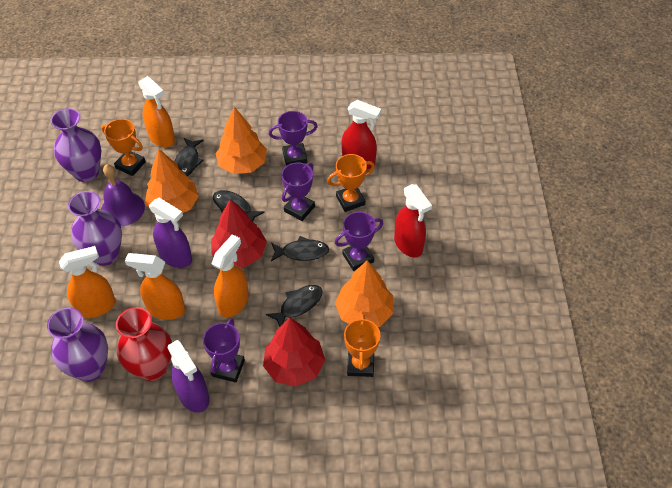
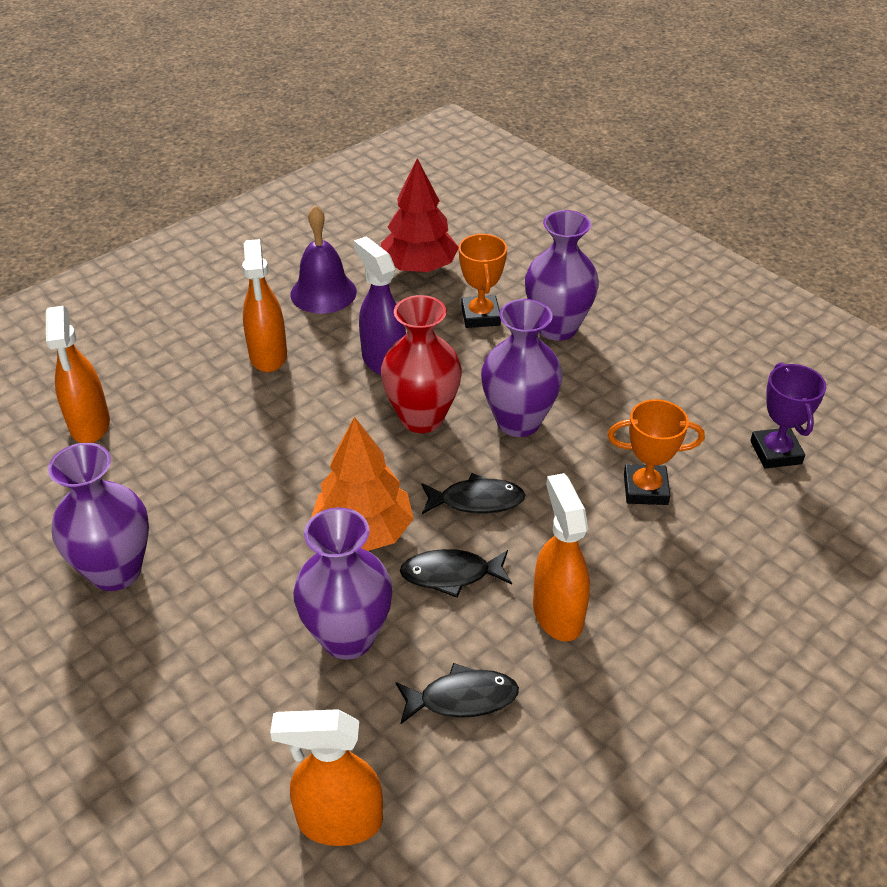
black fish: 4 -> 3
orange tree: 3 -> 1
orange trophy: 3 -> 2
purple spray bottle: 2 -> 1
purple trophy: 4 -> 1
purple vase: 3 -> 4
red spray bottle: 2 -> 0
red tree: 2 -> 1

